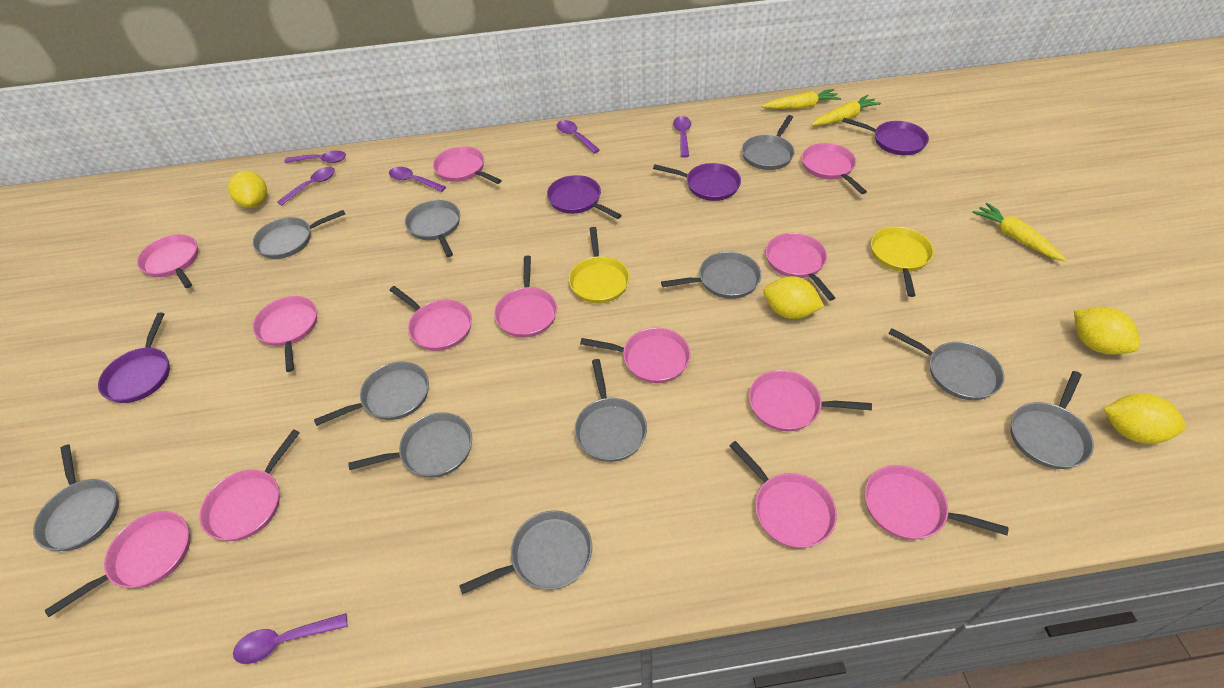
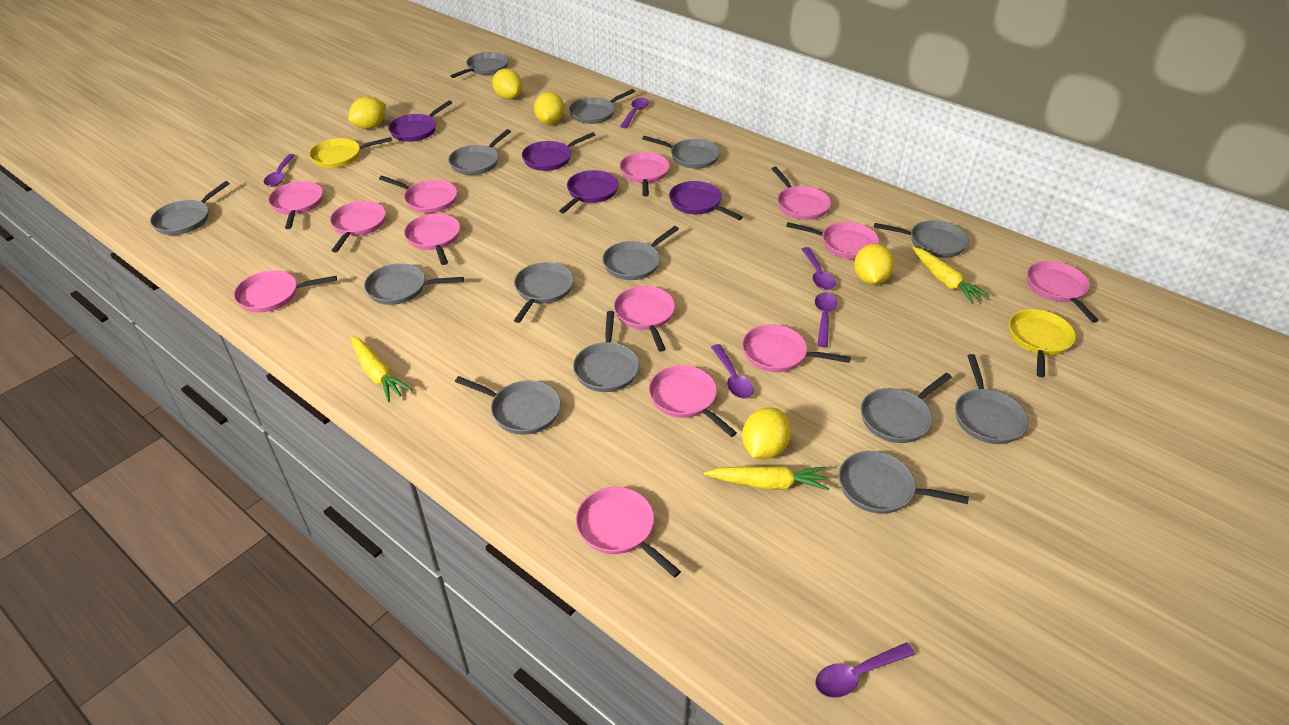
grey pan: 11 -> 14
yellow lemon: 4 -> 5

